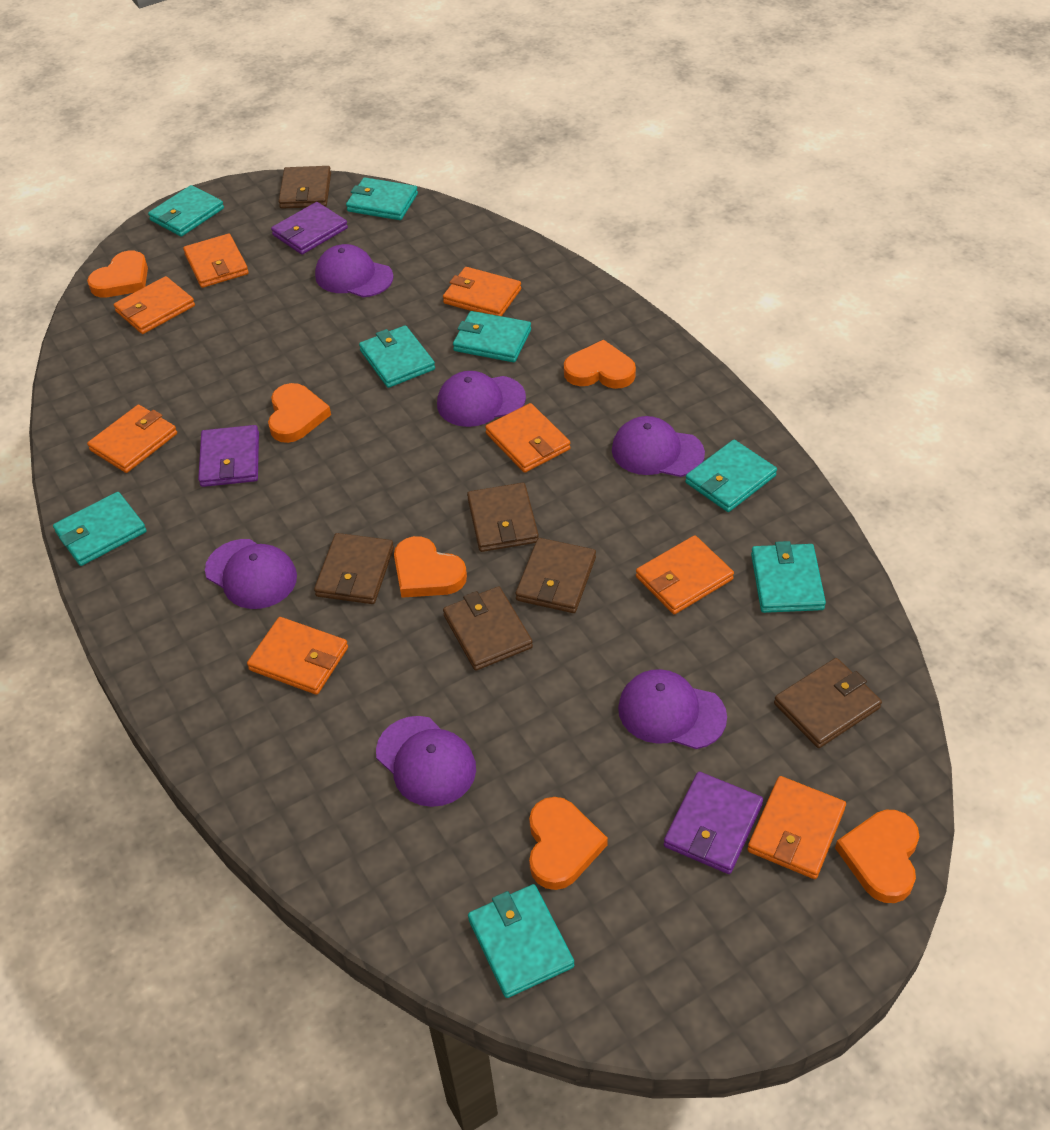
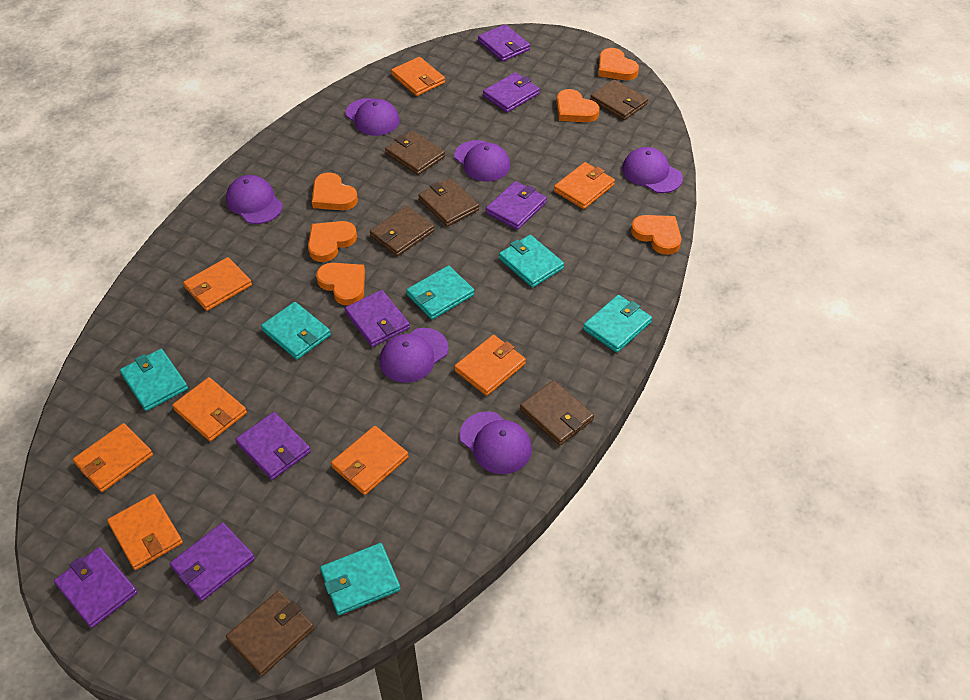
purple wallet: 3 -> 7
turquoise wallet: 8 -> 6

